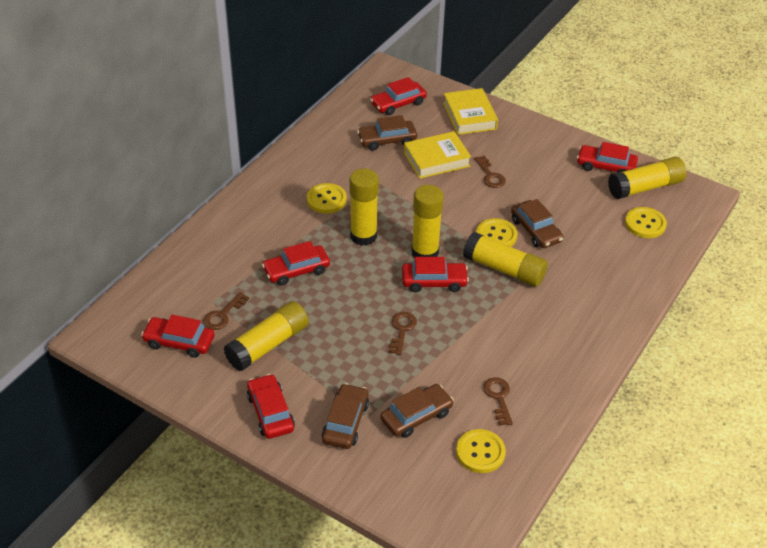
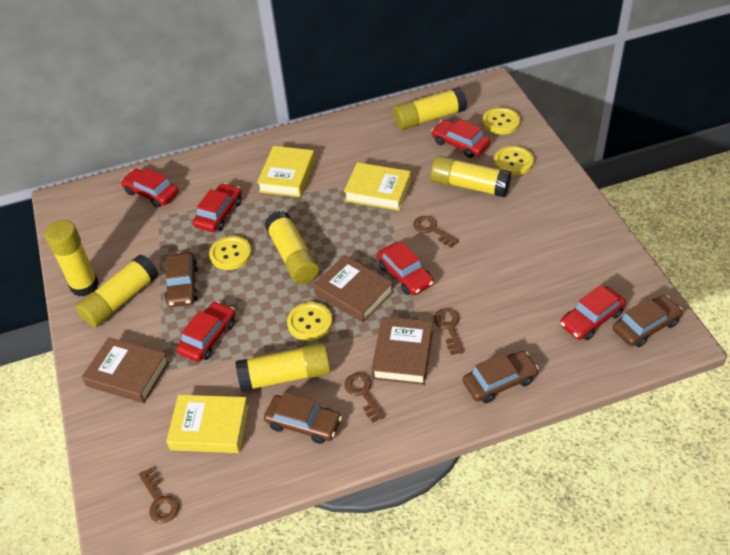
brown book: 0 -> 3
yellow book: 2 -> 3
yellow glue stick: 5 -> 6

